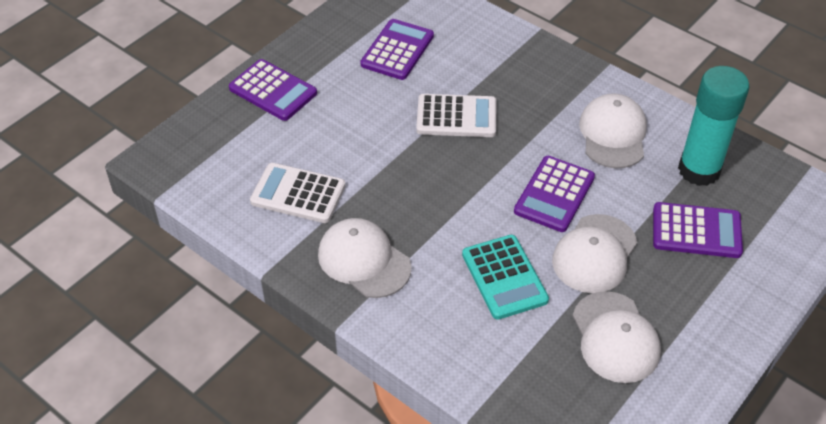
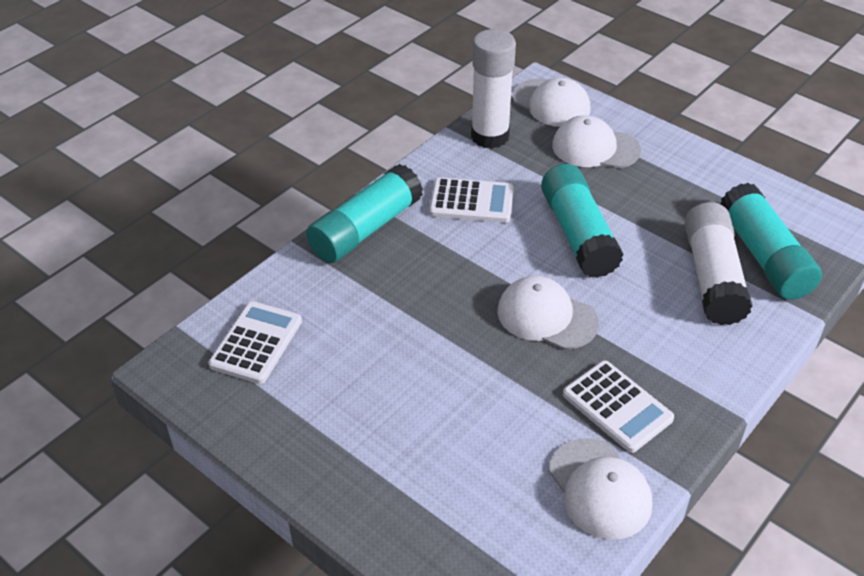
purple calculator: 4 -> 0
turquoise calculator: 1 -> 0
turquoise glue stick: 1 -> 3
white calculator: 2 -> 3
white glue stick: 0 -> 2

